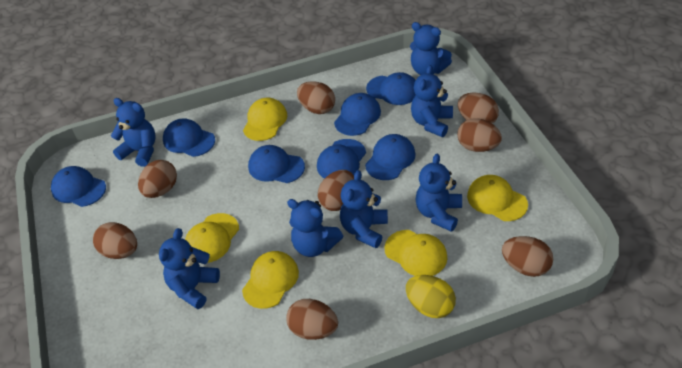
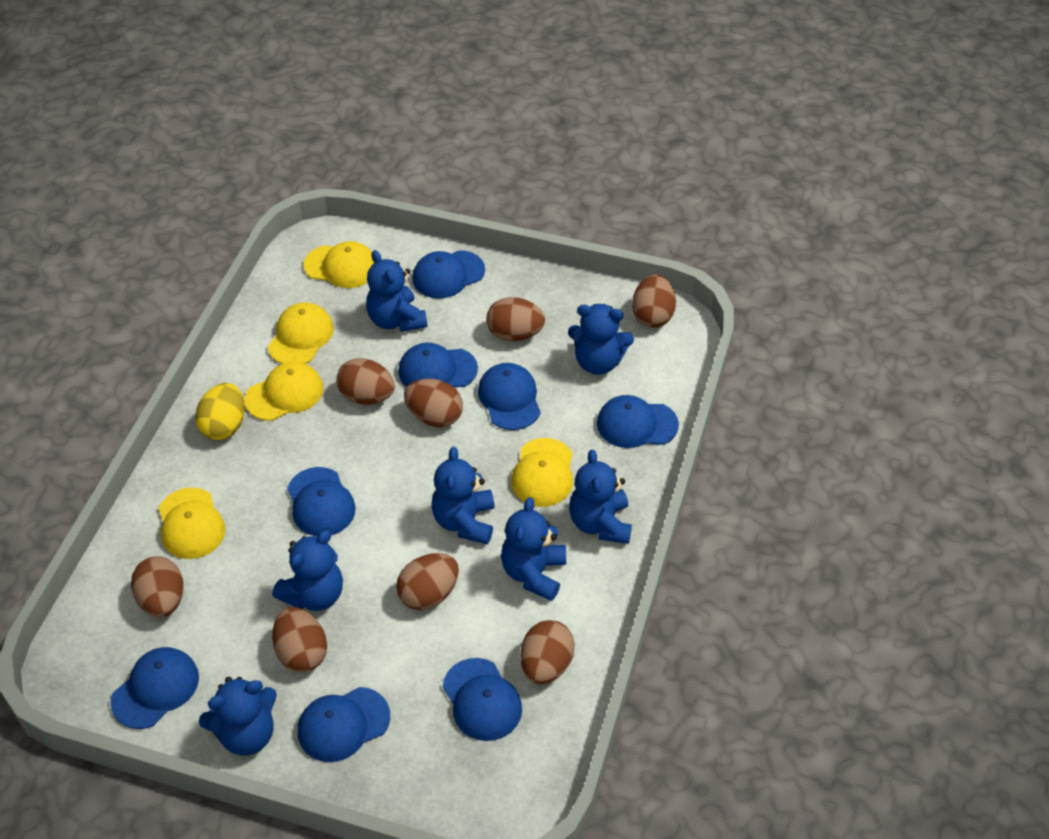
blue cap: 7 -> 8

